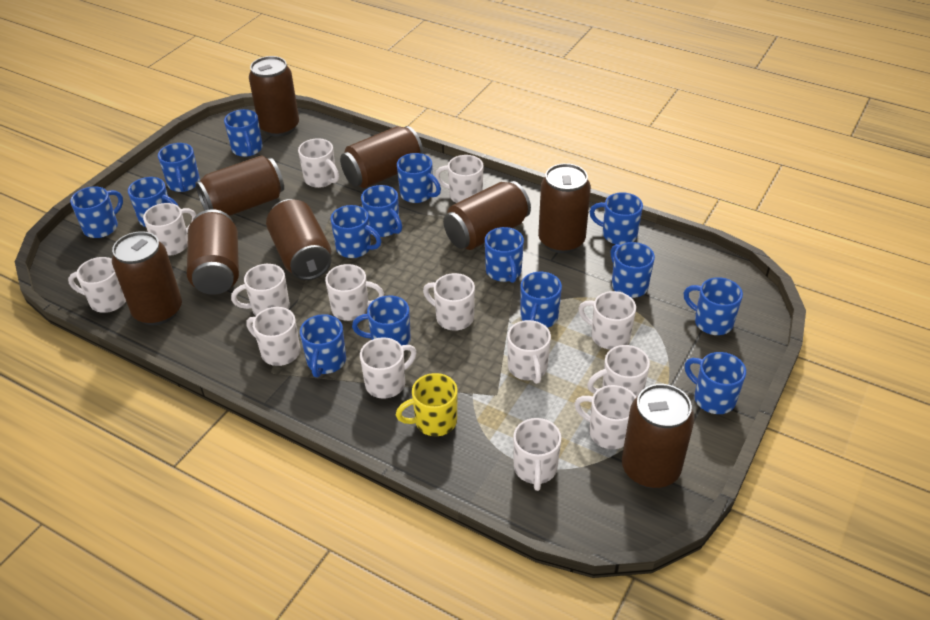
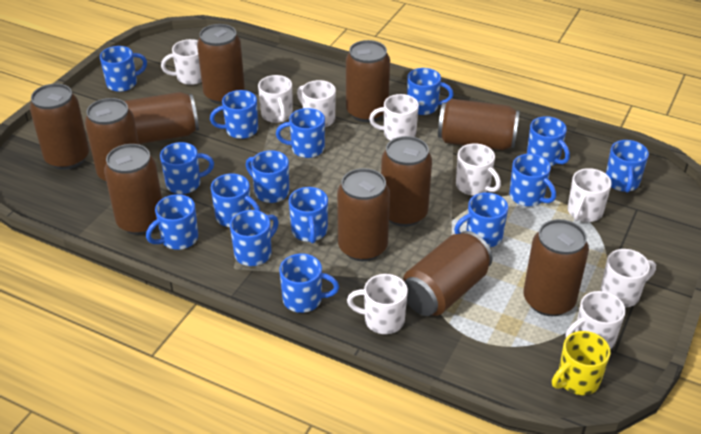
brown can: 9 -> 11
white mug: 14 -> 9

